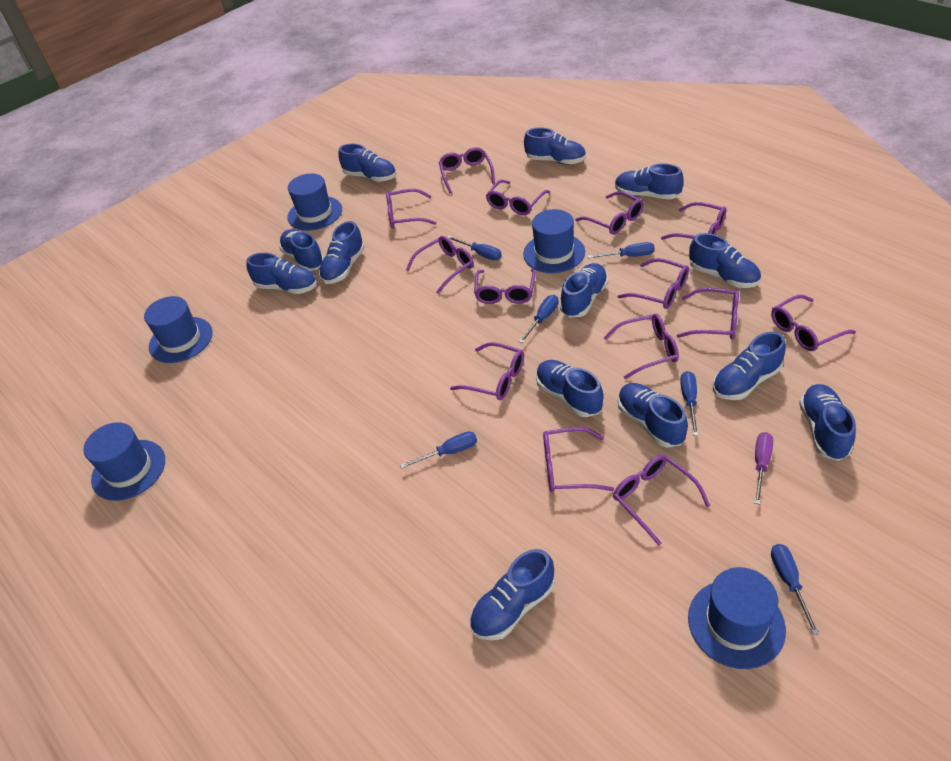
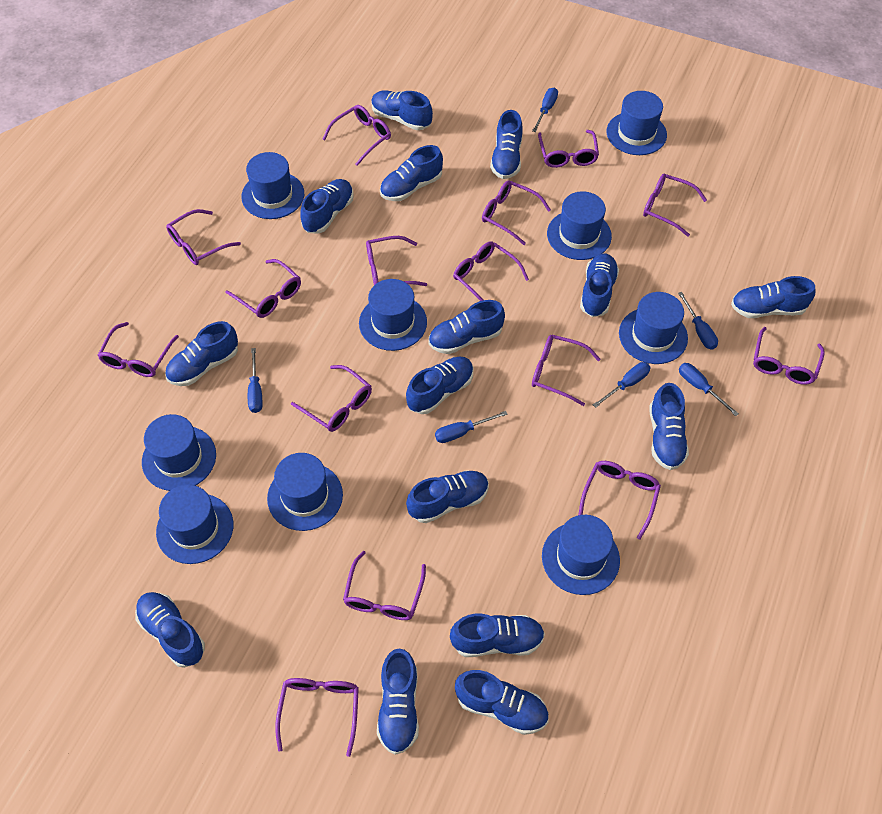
blue hat: 5 -> 9
blue shoe: 13 -> 15
purple glasses: 14 -> 15
purple screwdriver: 1 -> 0

